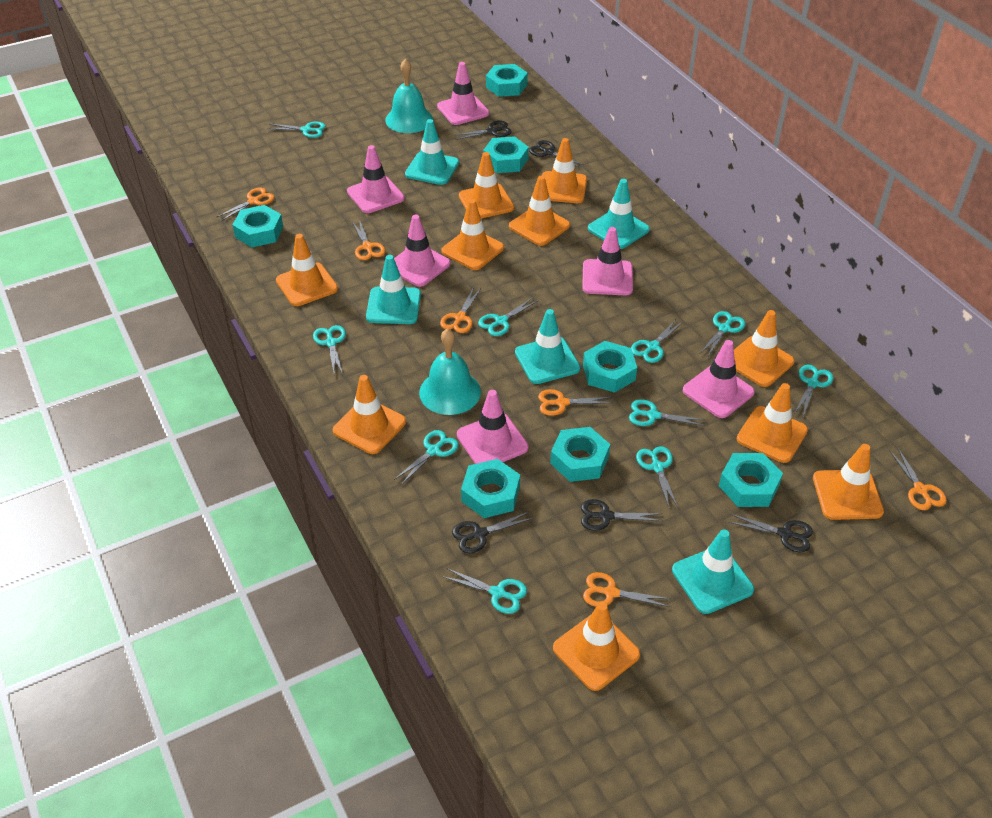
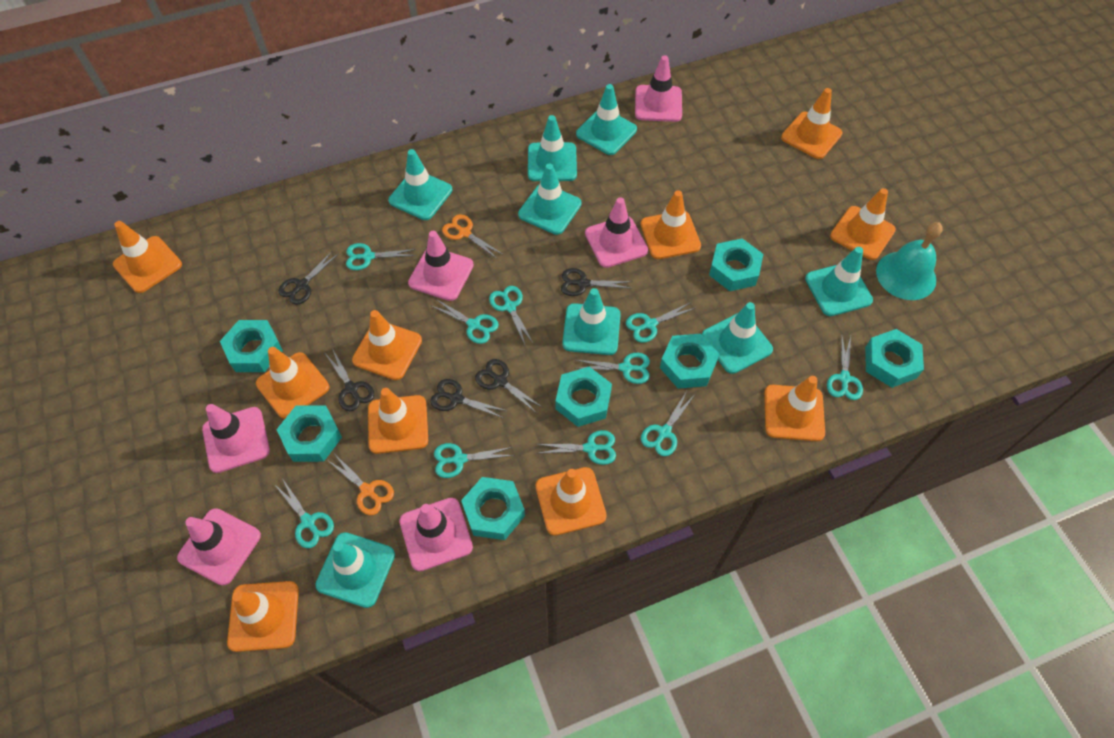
orange scissors: 6 -> 2
turquoise bell: 2 -> 1
turquoise traffic cone: 5 -> 8

